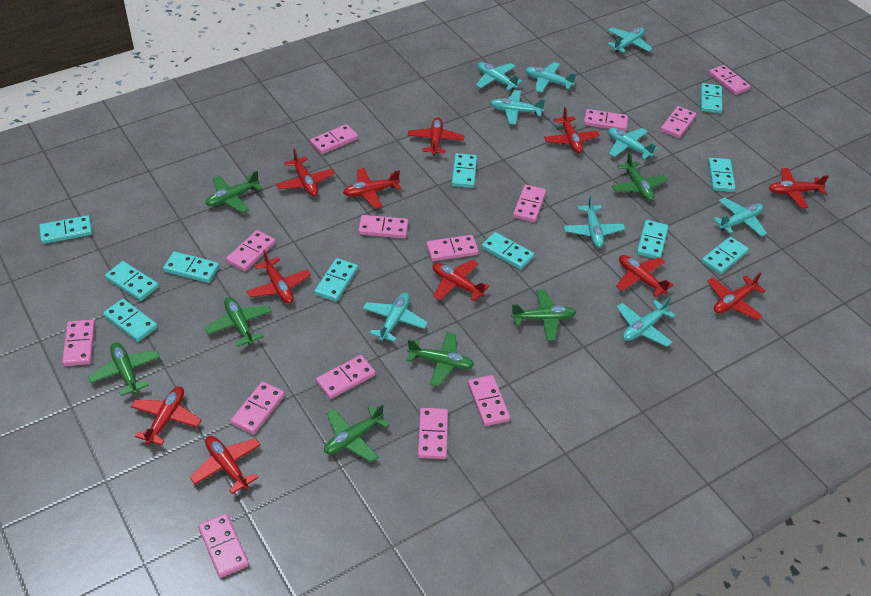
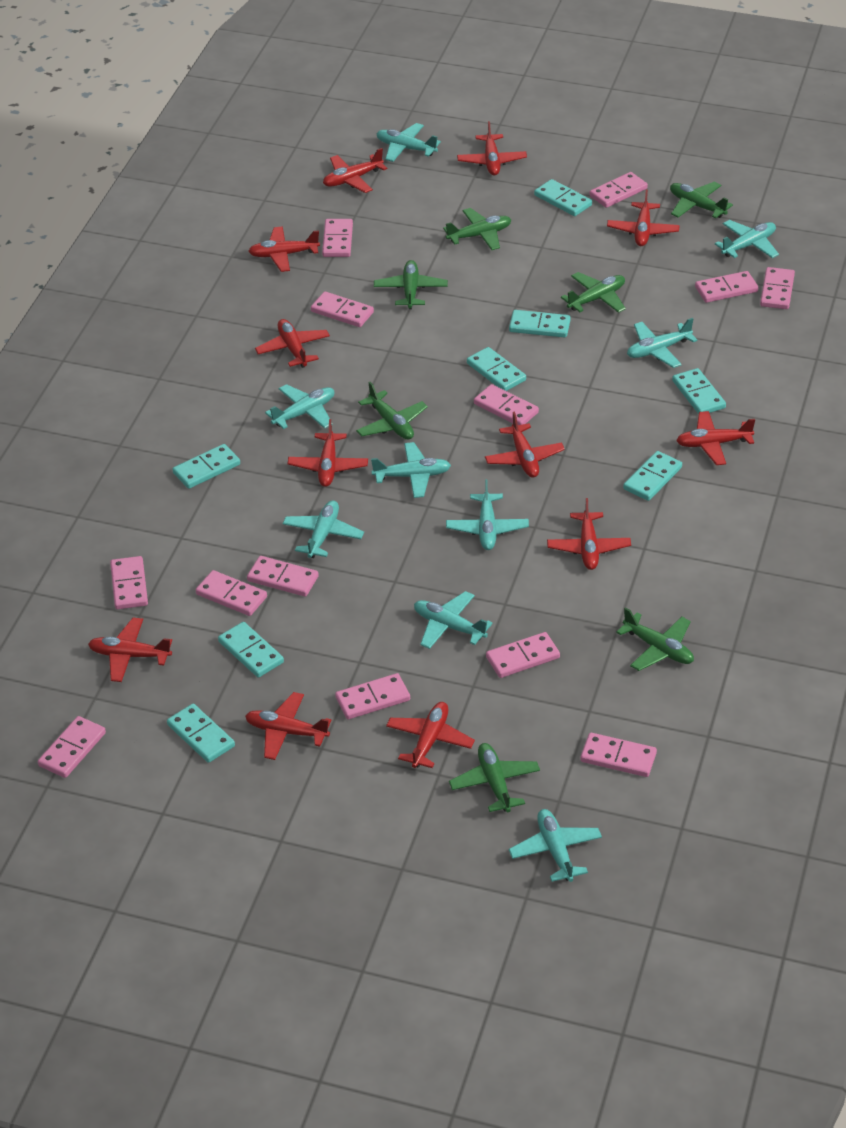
pink domino: 14 -> 13
red plane: 11 -> 12
turquoise domino: 11 -> 8

